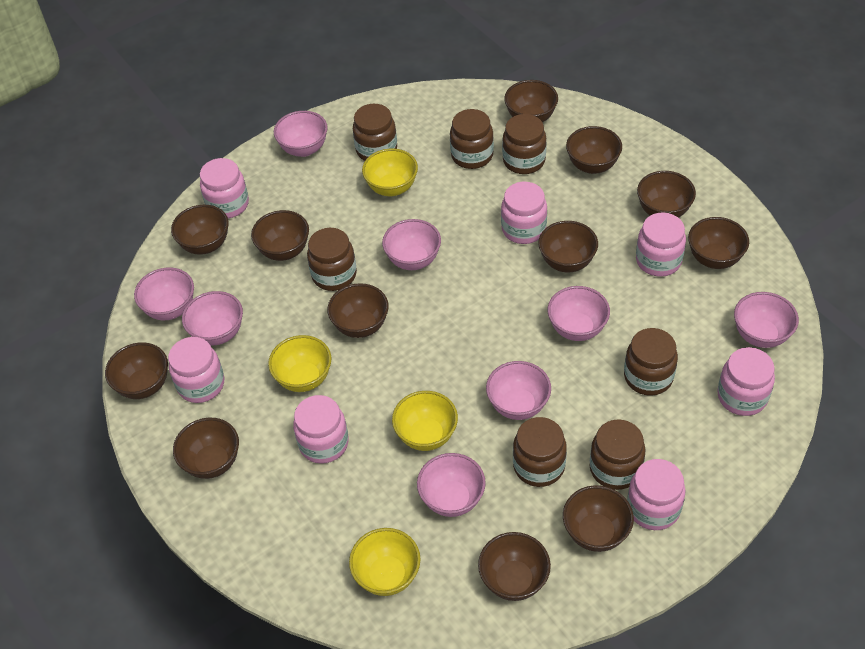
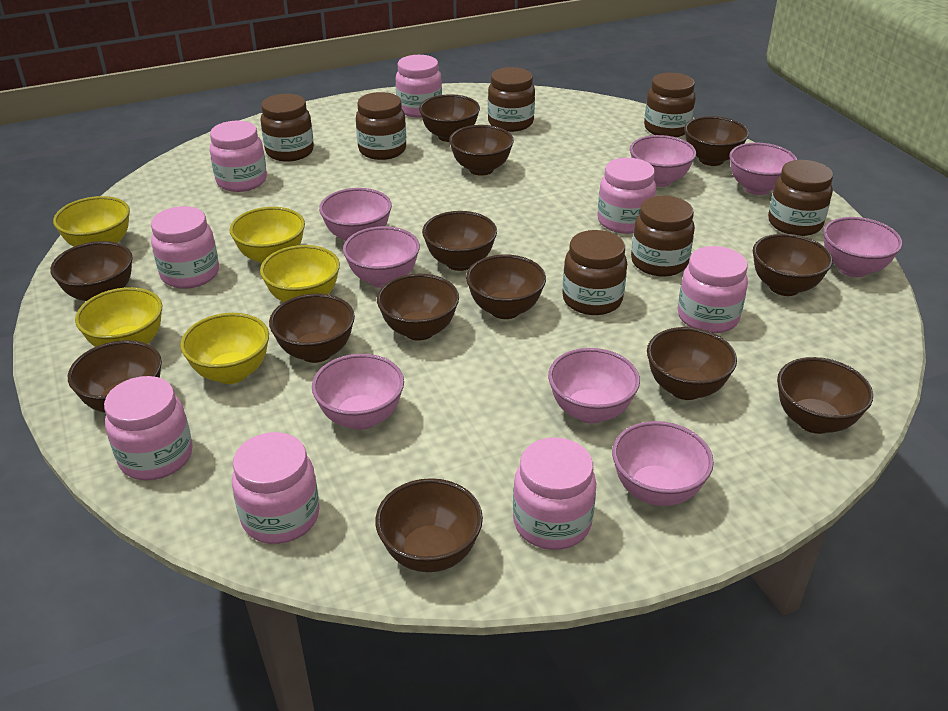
brown bowl: 12 -> 13
pink jar: 7 -> 8
yellow bowl: 4 -> 5

